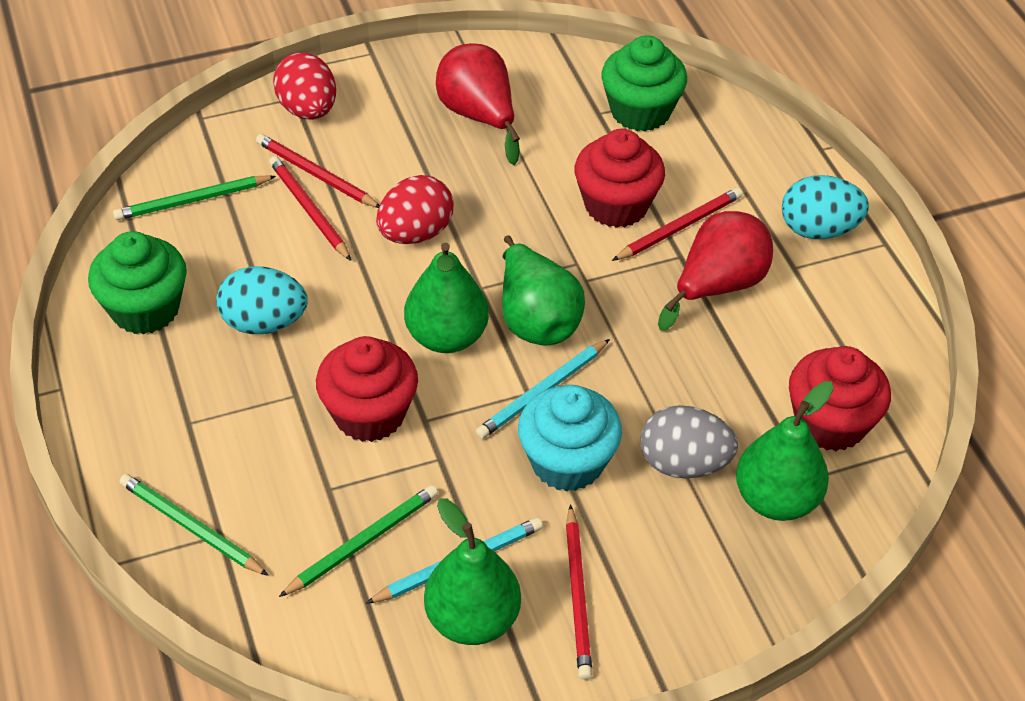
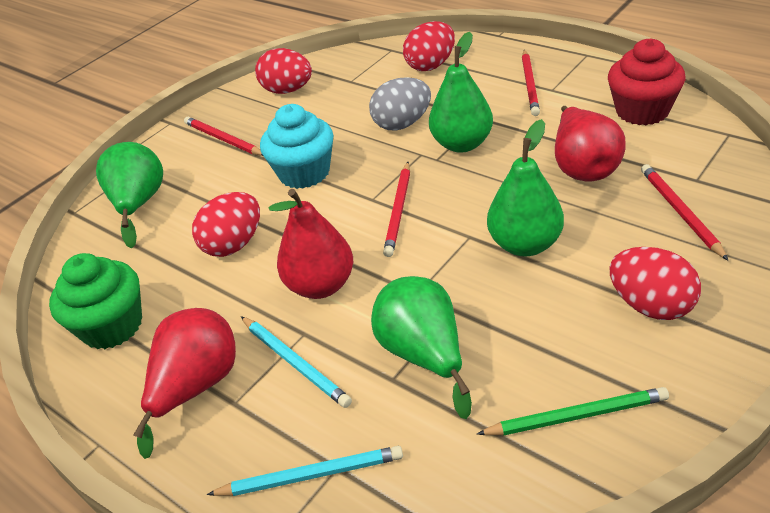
green cupcake: 2 -> 1
green pencil: 3 -> 1
red cupcake: 3 -> 1
red egg: 2 -> 4
red pear: 2 -> 3
turquoise egg: 2 -> 0

